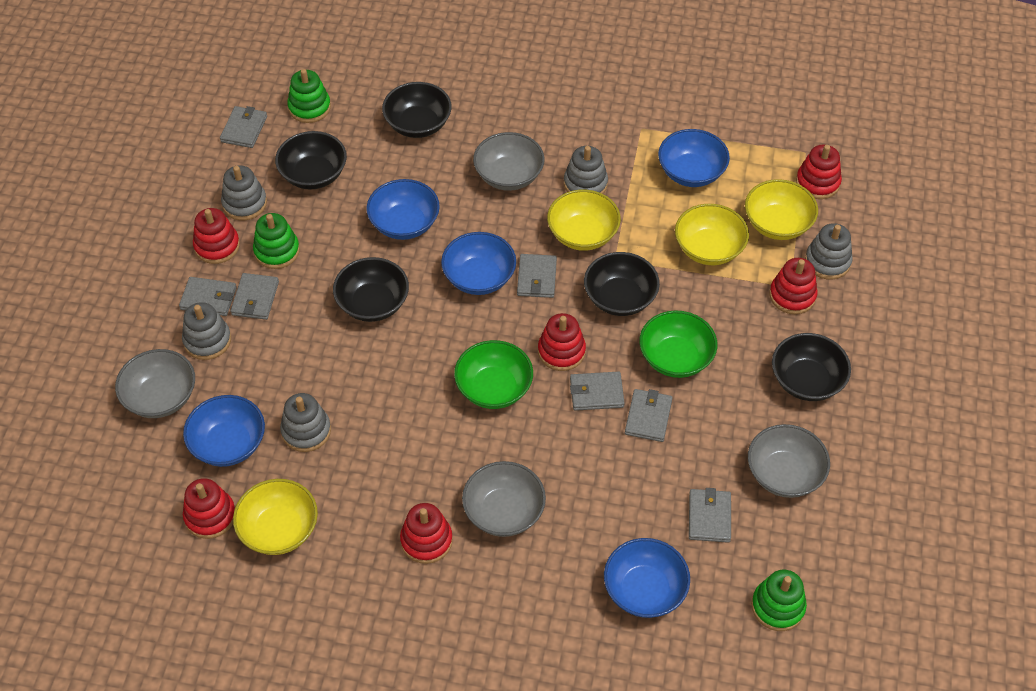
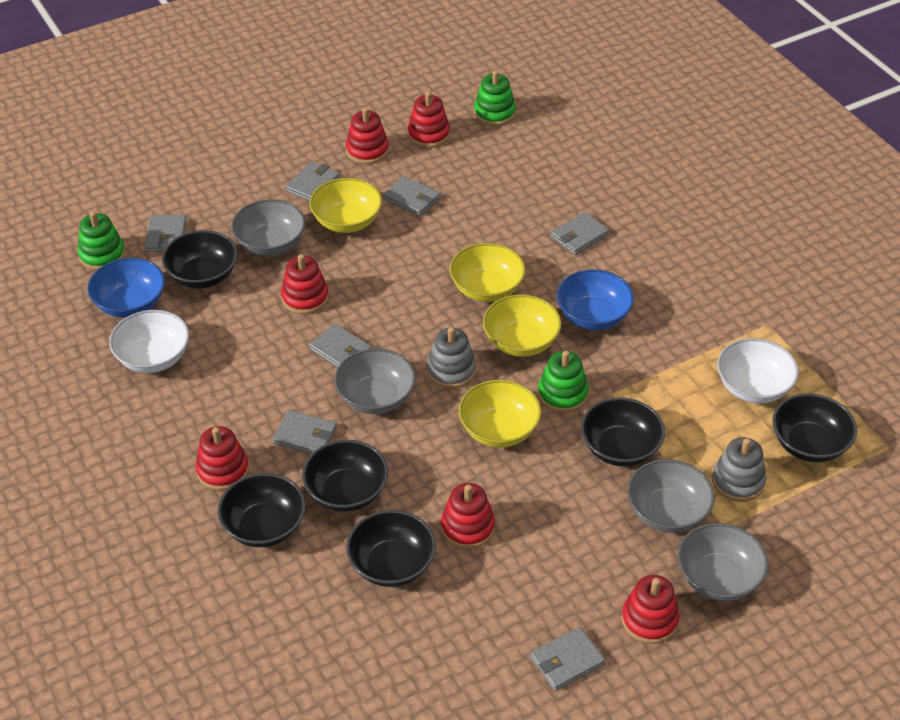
black bowl: 5 -> 6
blue bowl: 5 -> 2
green bowl: 2 -> 0
grey stacking toy: 5 -> 2
white bowl: 0 -> 2

